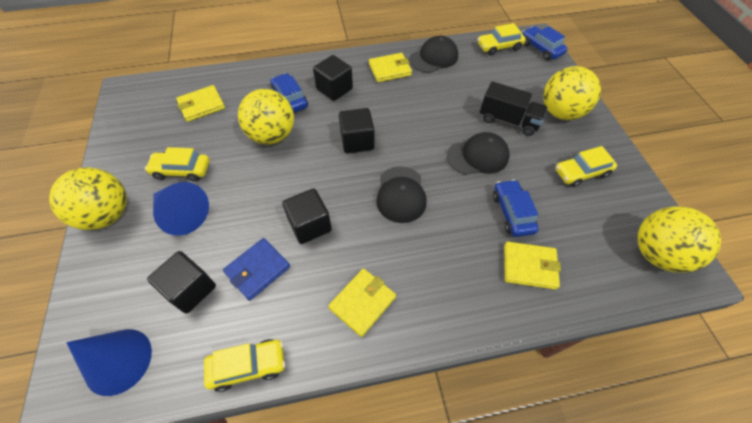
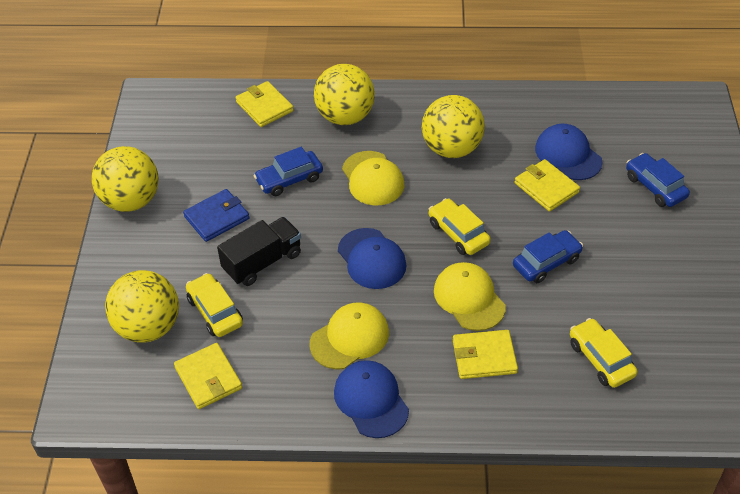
black cap: 3 -> 0
black cube: 4 -> 0
blue cap: 0 -> 3
blue cone: 2 -> 0
yellow cap: 0 -> 3
yellow car: 4 -> 3

